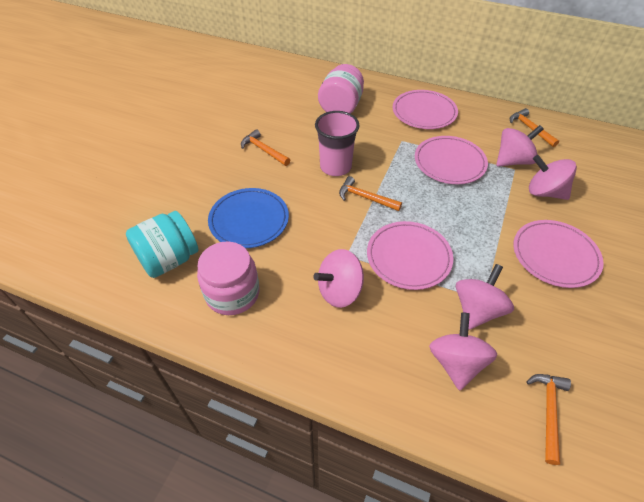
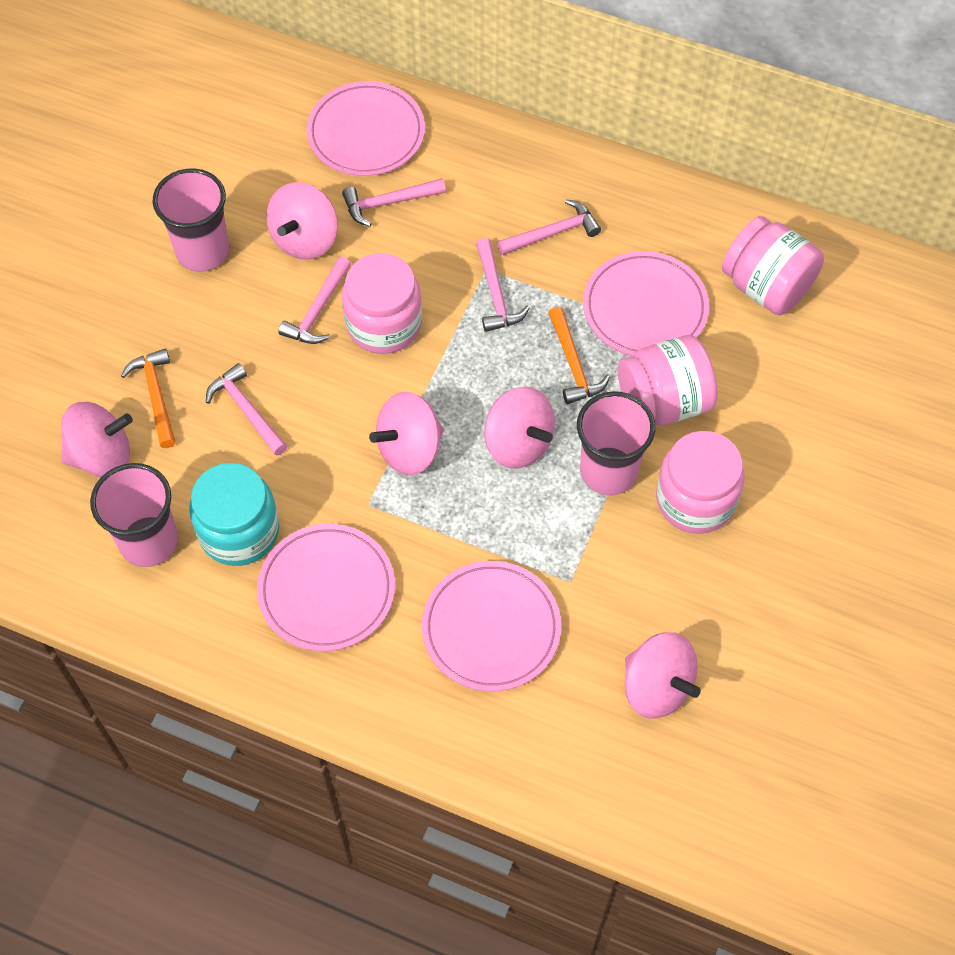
blue plate: 1 -> 0
orange hammer: 4 -> 2
pink cup: 1 -> 3
pink hammer: 0 -> 5
pink jar: 2 -> 4

